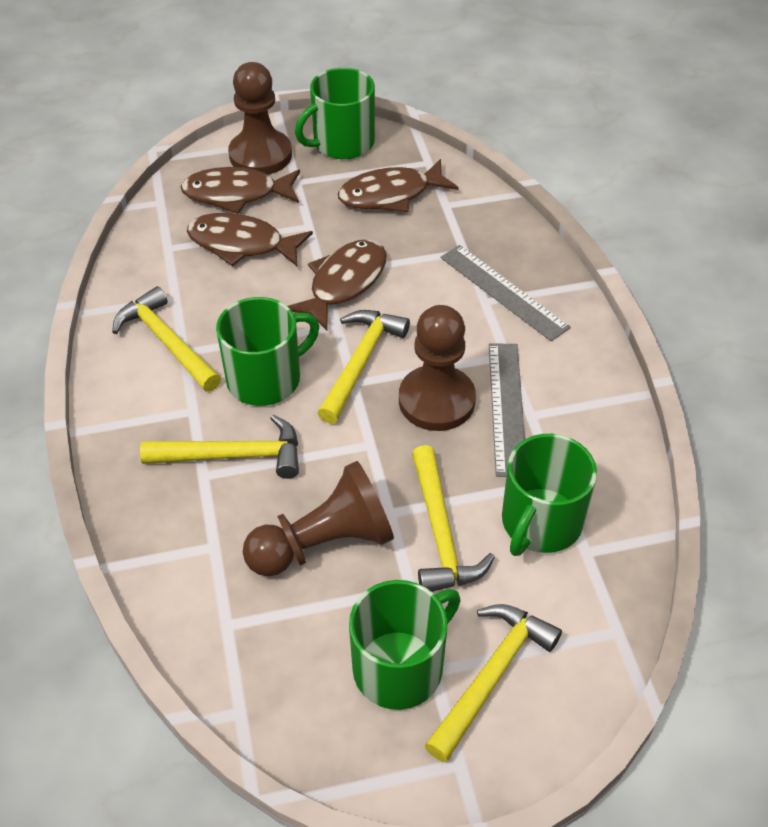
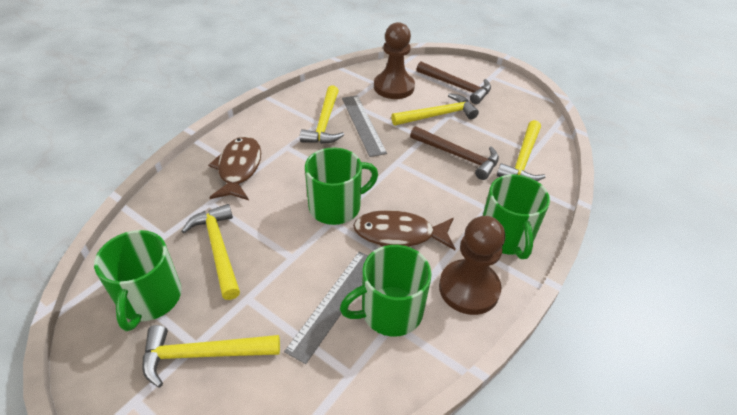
brown fish: 4 -> 2
brown hammer: 0 -> 2
brown pawn: 3 -> 2

